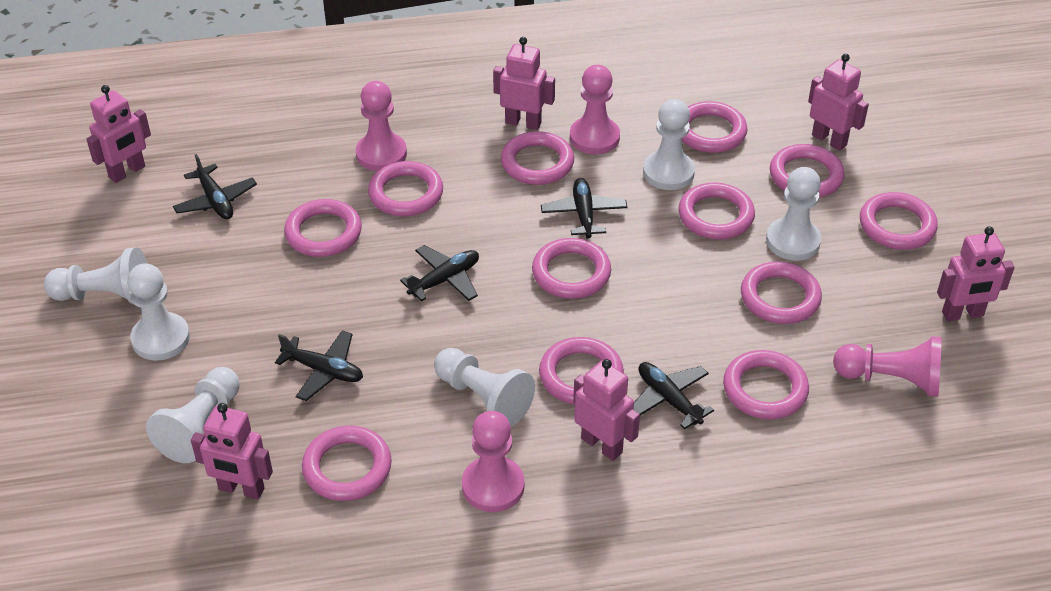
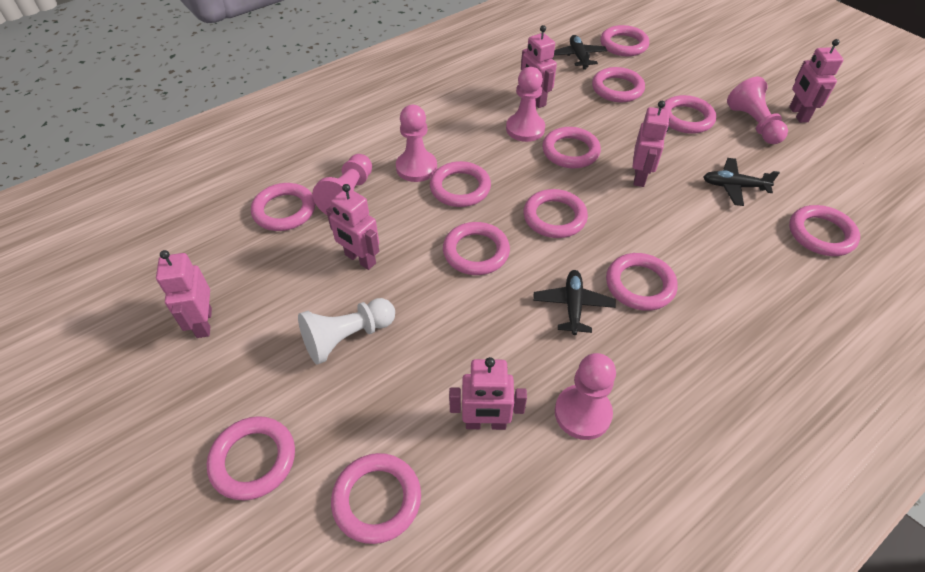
black plane: 5 -> 3
pink pawn: 4 -> 5
white pawn: 6 -> 1

